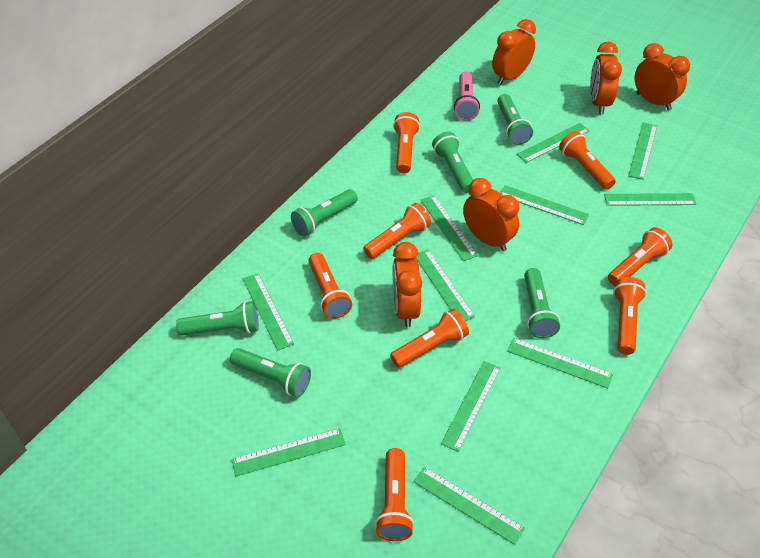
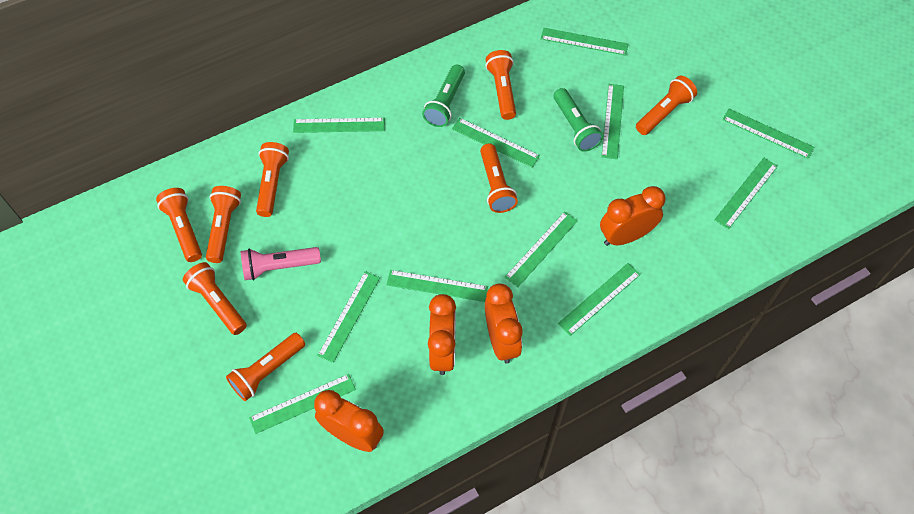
green flashlight: 6 -> 2
orange clock: 5 -> 4

